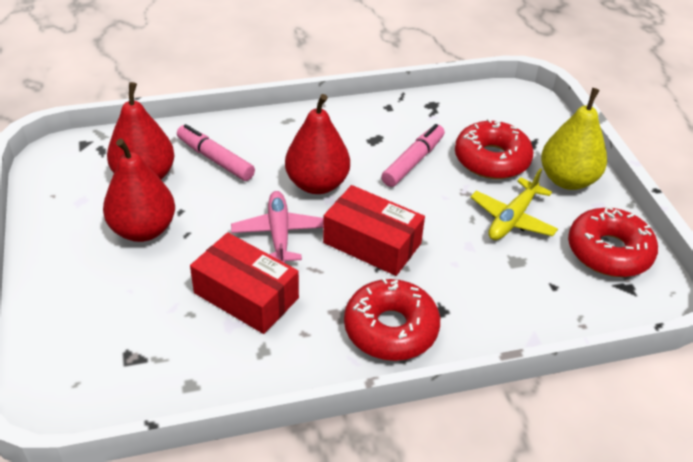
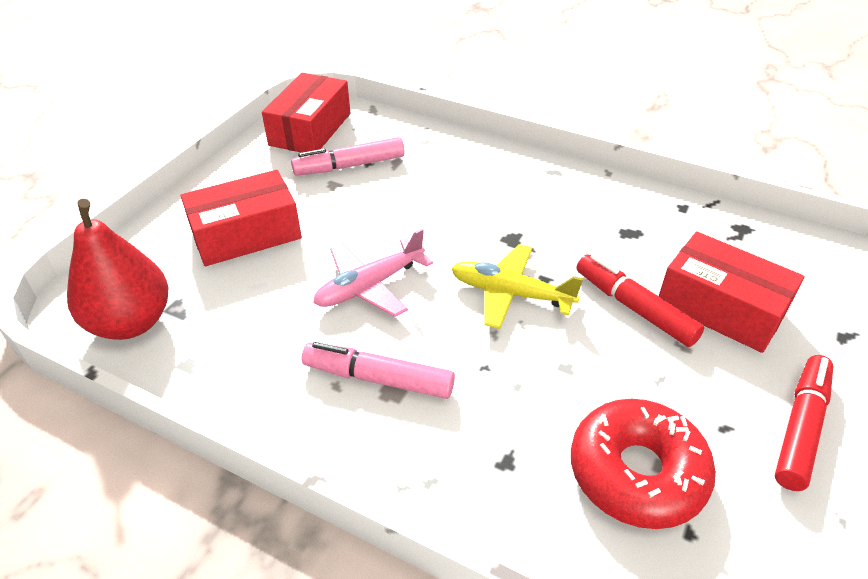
red box: 2 -> 3
red donut: 3 -> 1
red marker: 0 -> 2
red pear: 3 -> 1
yellow pear: 1 -> 0

